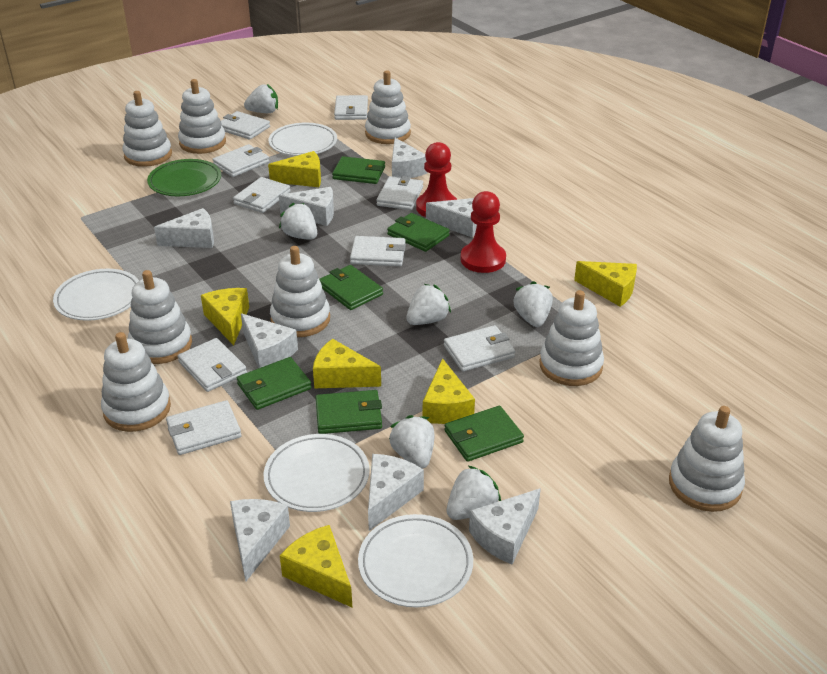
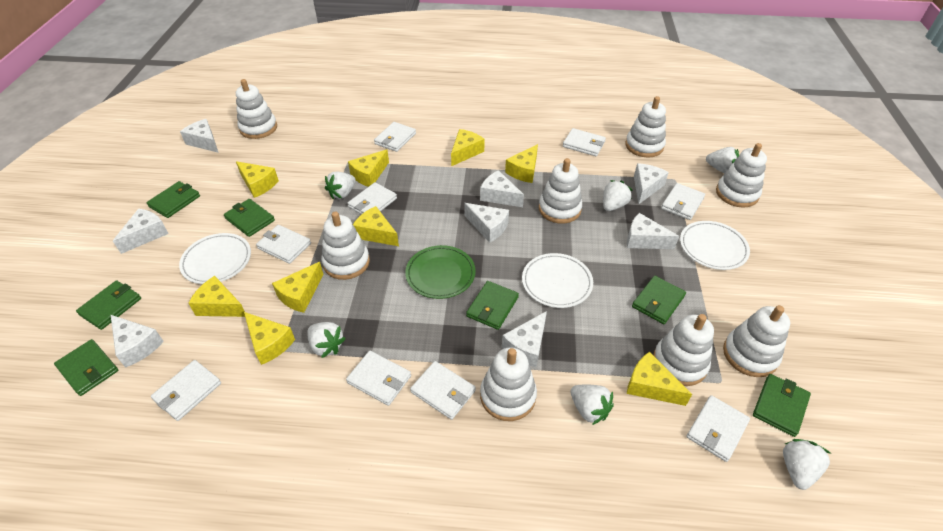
green wallet: 6 -> 7
red pawn: 2 -> 0
white plate: 4 -> 3
yellow cheese: 6 -> 9

